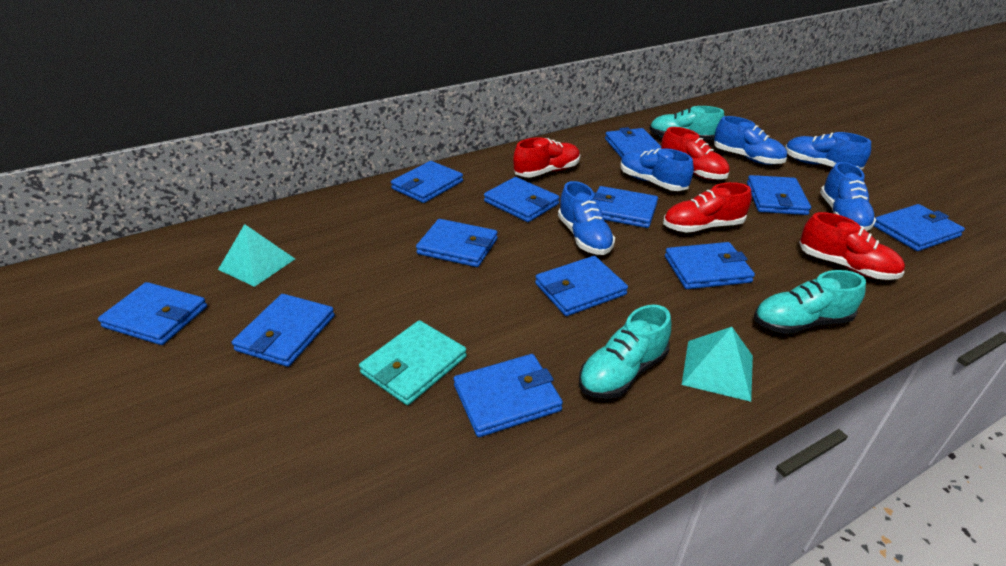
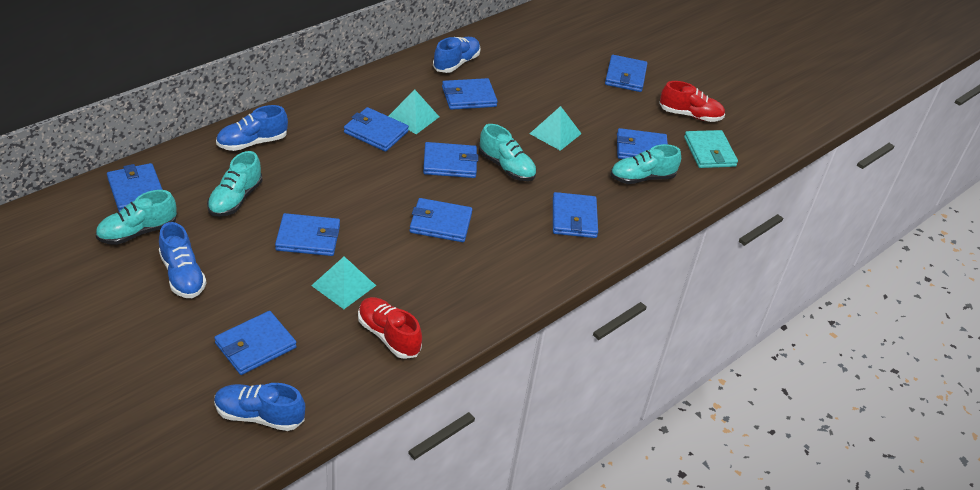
blue shoe: 5 -> 4
blue wallet: 12 -> 10
red shoe: 4 -> 2
turquoise pyramid: 2 -> 3
turquoise shoe: 3 -> 4

